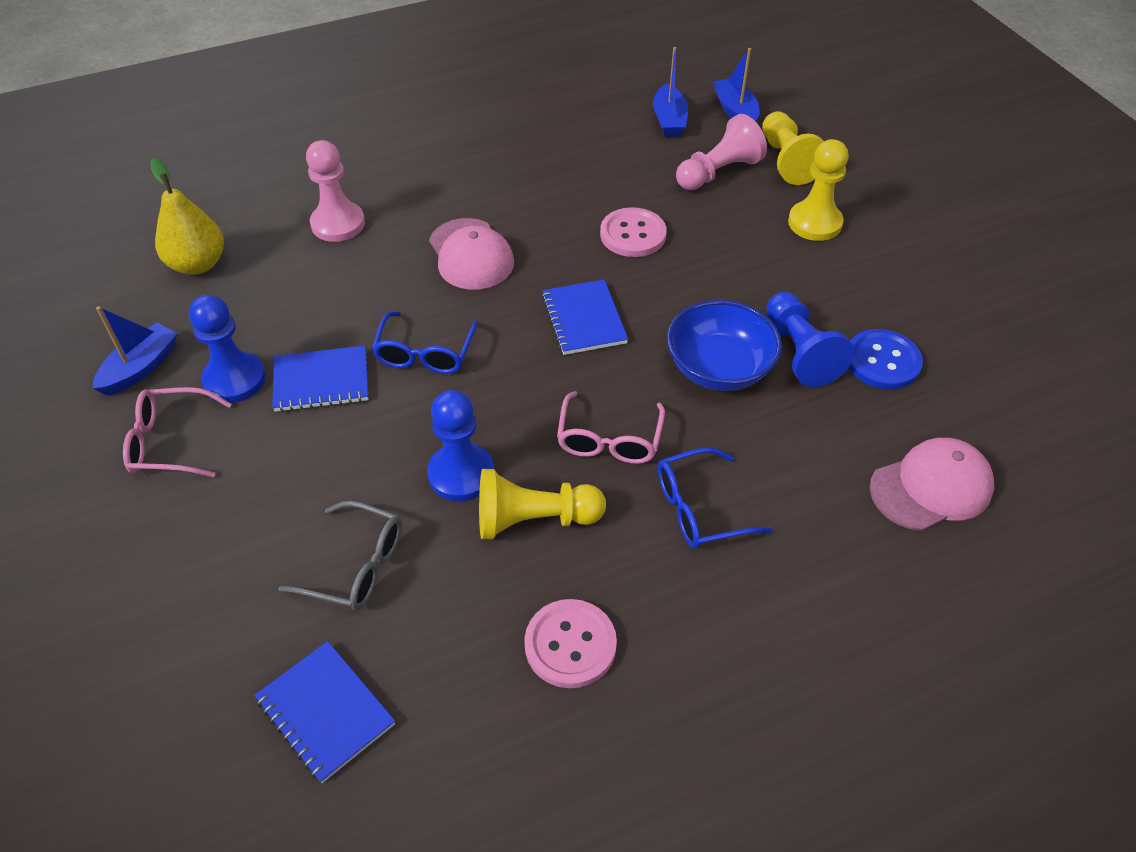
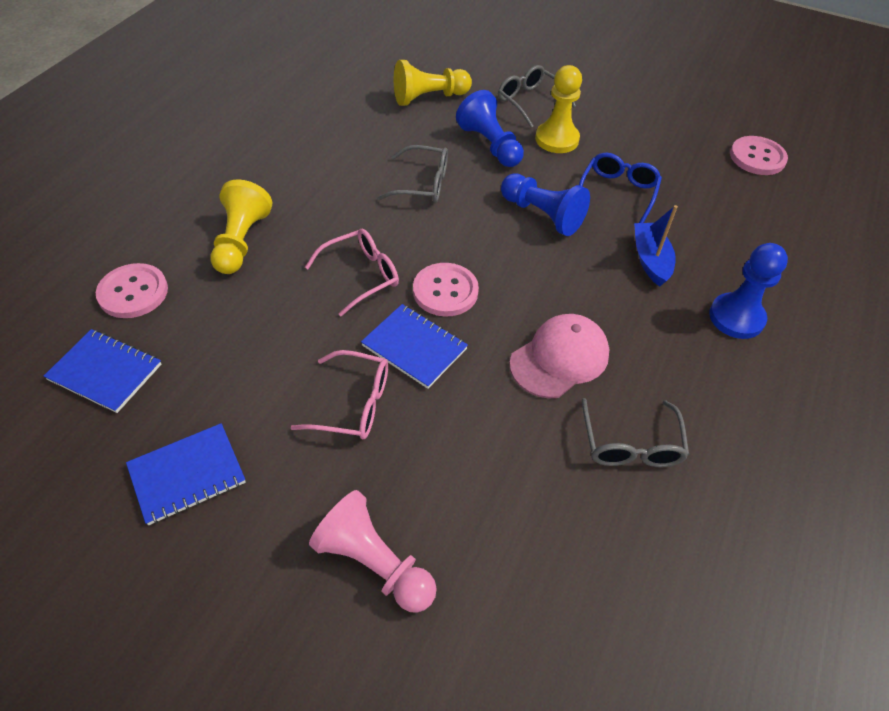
blue boat: 3 -> 1
blue bowl: 1 -> 0
blue button: 1 -> 0
blue glasses: 2 -> 1
grey glasses: 1 -> 3
pink button: 2 -> 3
pink cap: 2 -> 1
pink pawn: 2 -> 1
yellow pear: 1 -> 0

